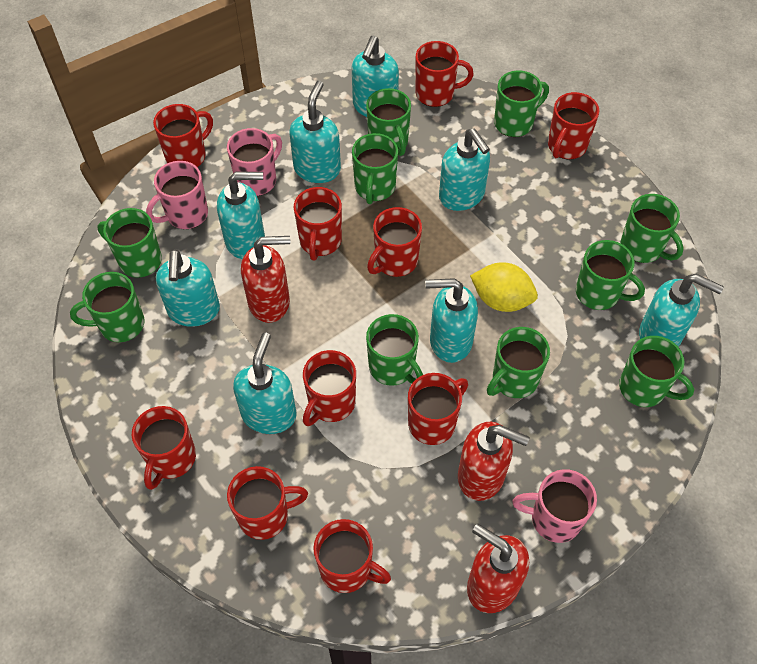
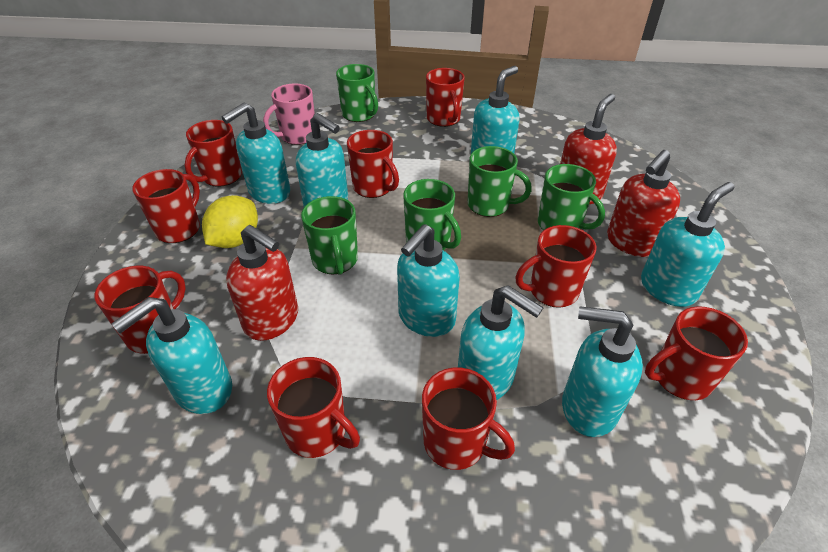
green mug: 10 -> 5
pink mug: 3 -> 1
red mug: 10 -> 9

